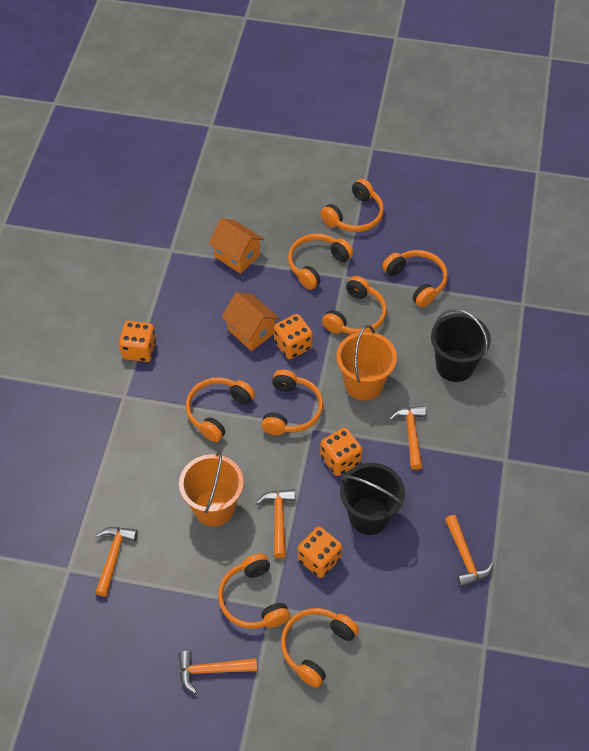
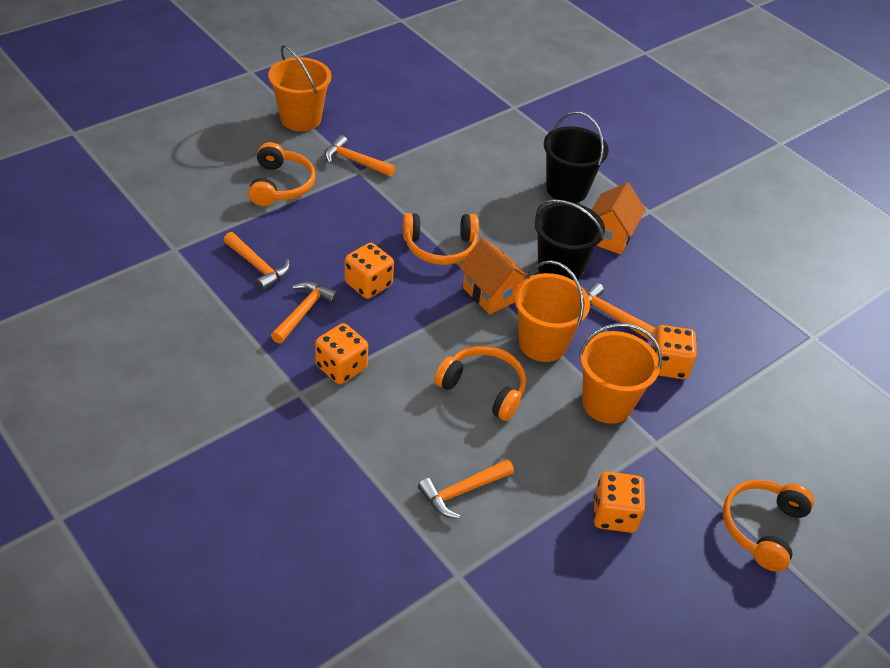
orange bucket: 2 -> 3
orange headphones: 8 -> 4

